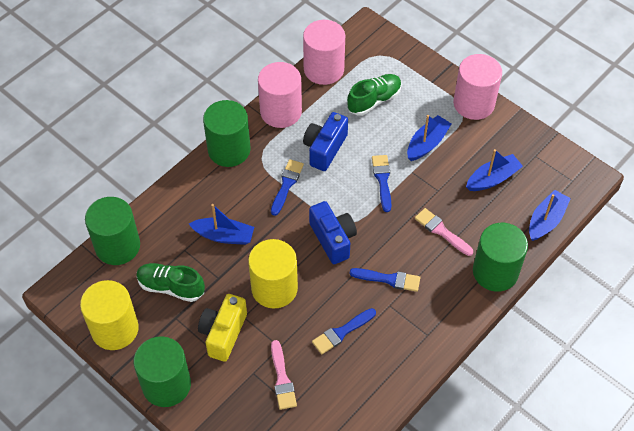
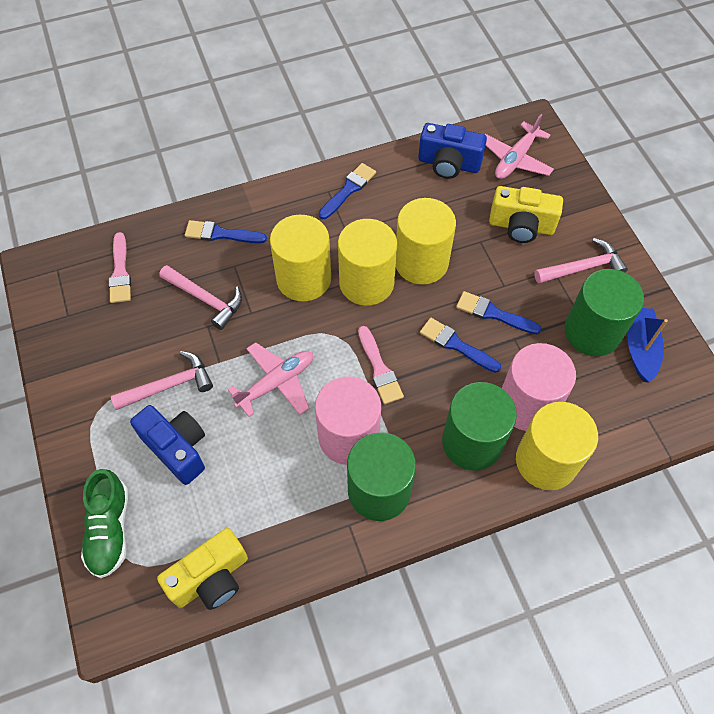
blue boat: 4 -> 1
green cylinder: 4 -> 3
green shoe: 2 -> 1
pink cylinder: 3 -> 2
pink hammer: 0 -> 3
pink plane: 0 -> 2
yellow camera: 1 -> 2
yellow cylinder: 2 -> 4

